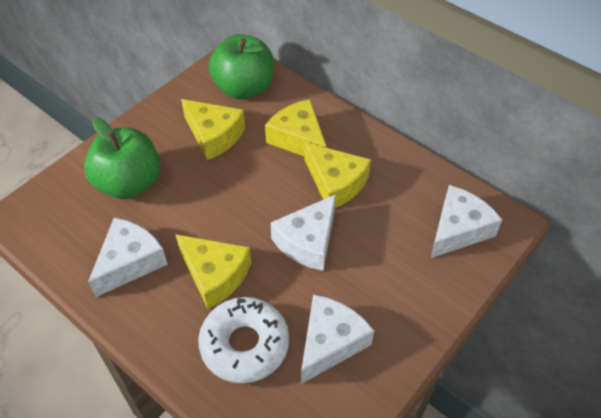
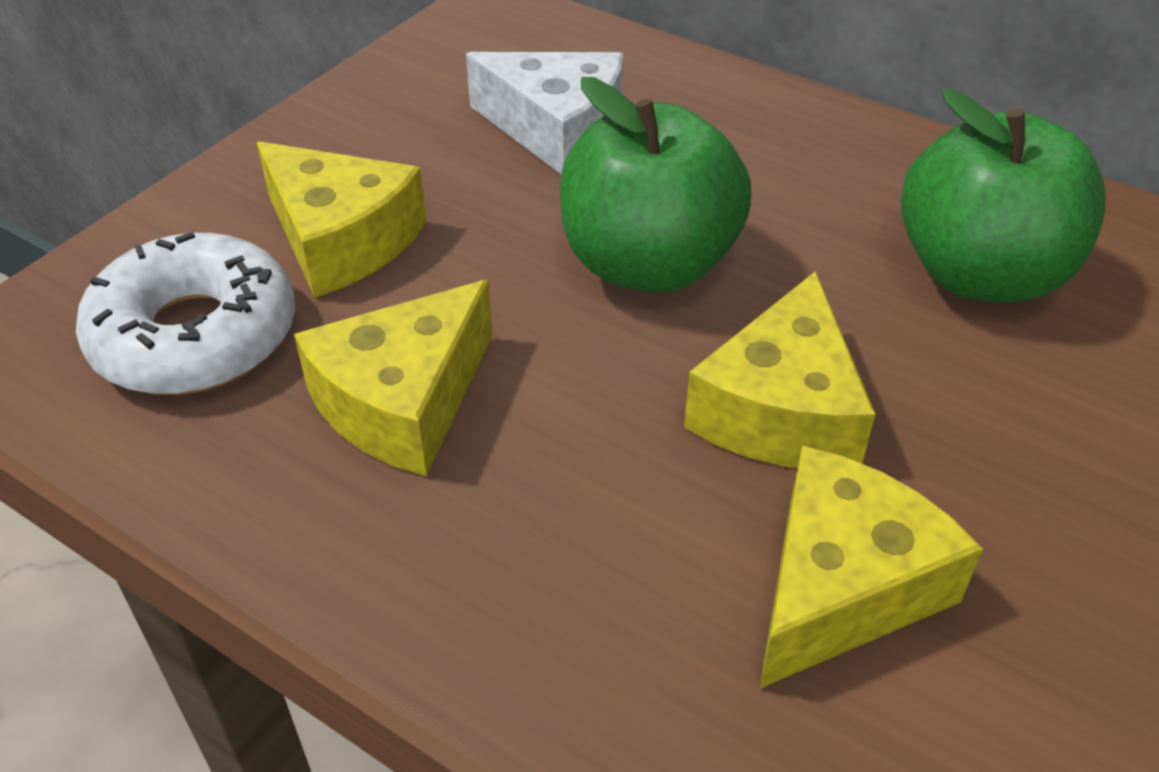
white cheese: 4 -> 1

